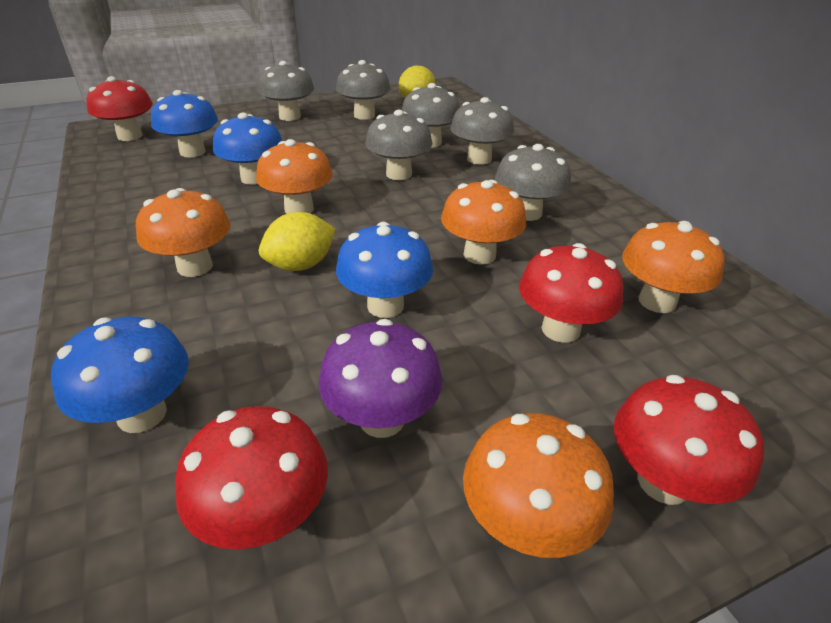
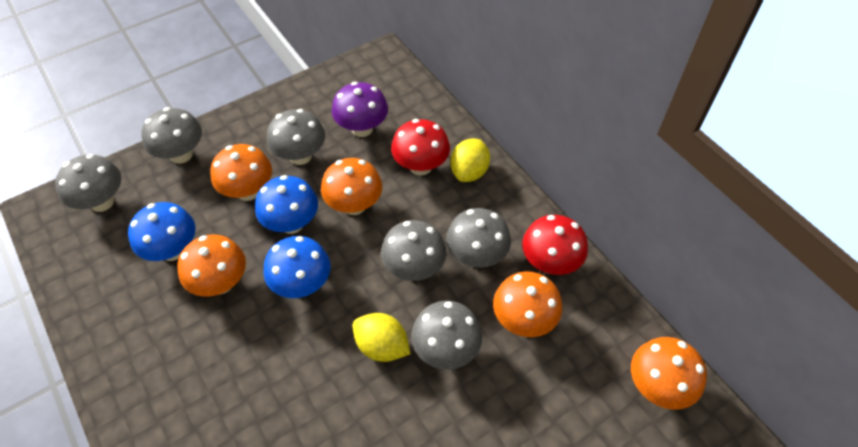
blue mushroom: 4 -> 3
red mushroom: 4 -> 2

